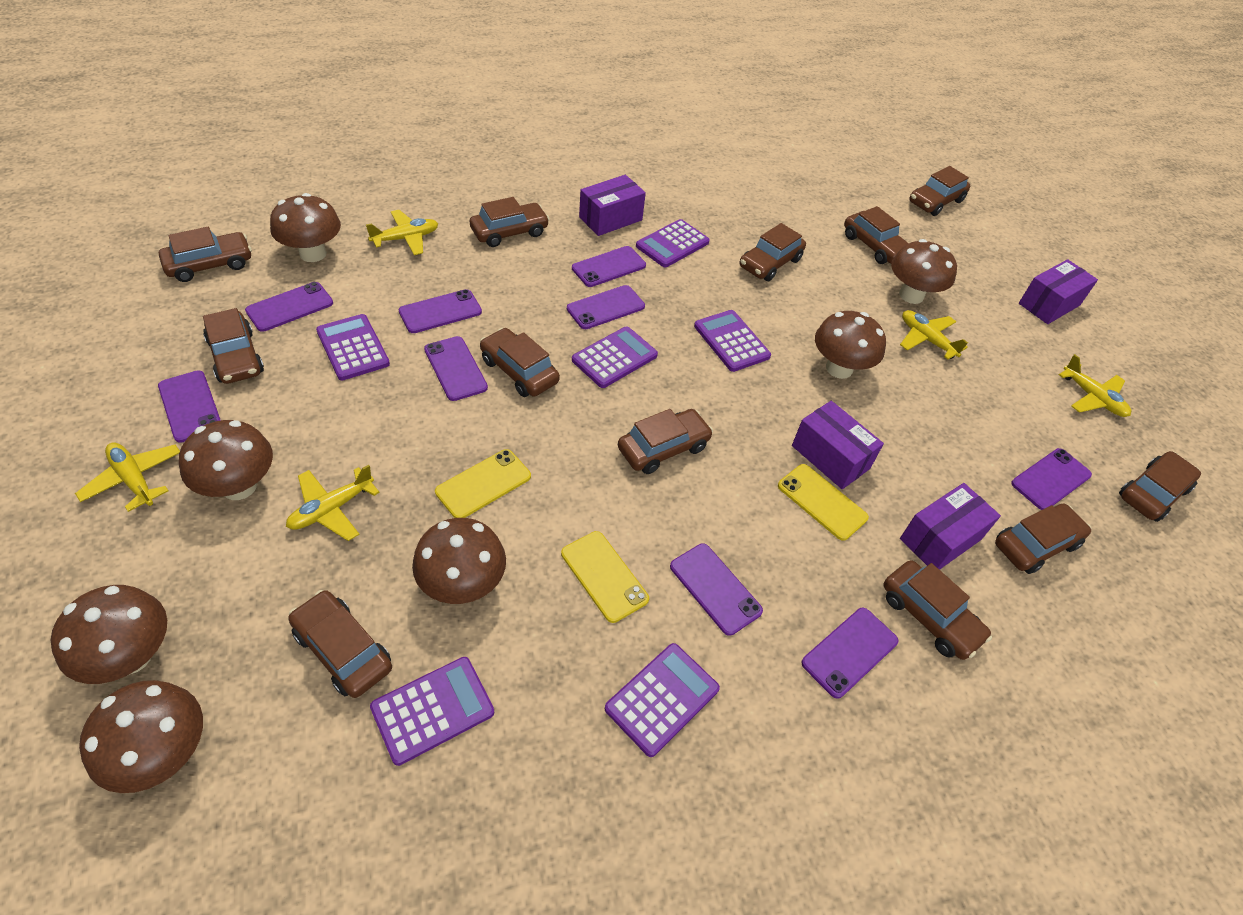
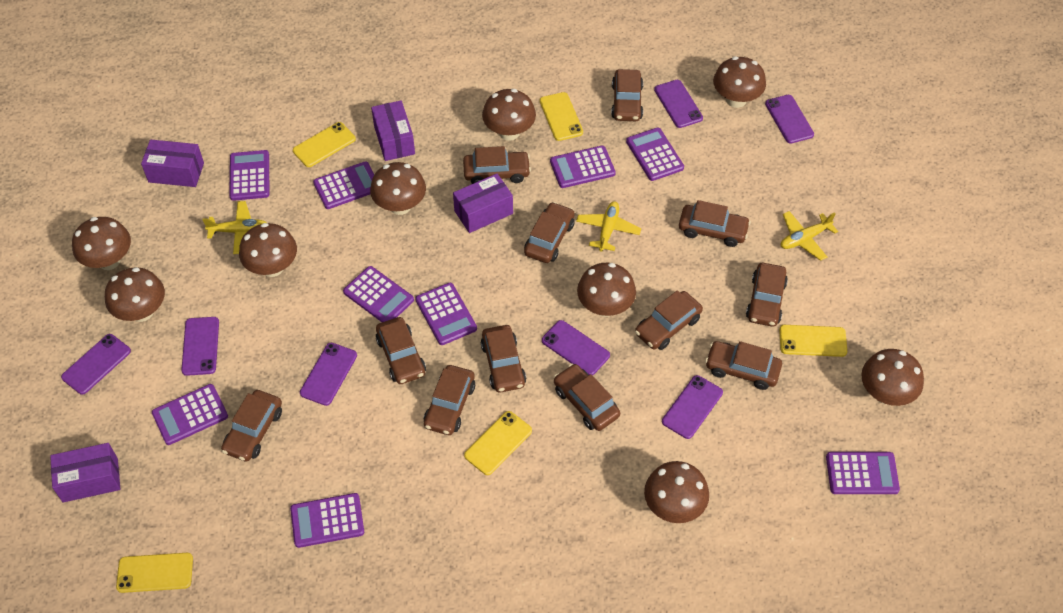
brown mushroom: 7 -> 9
purple calculator: 6 -> 9
purple phone: 9 -> 7
yellow phone: 3 -> 5
yellow plane: 5 -> 3

